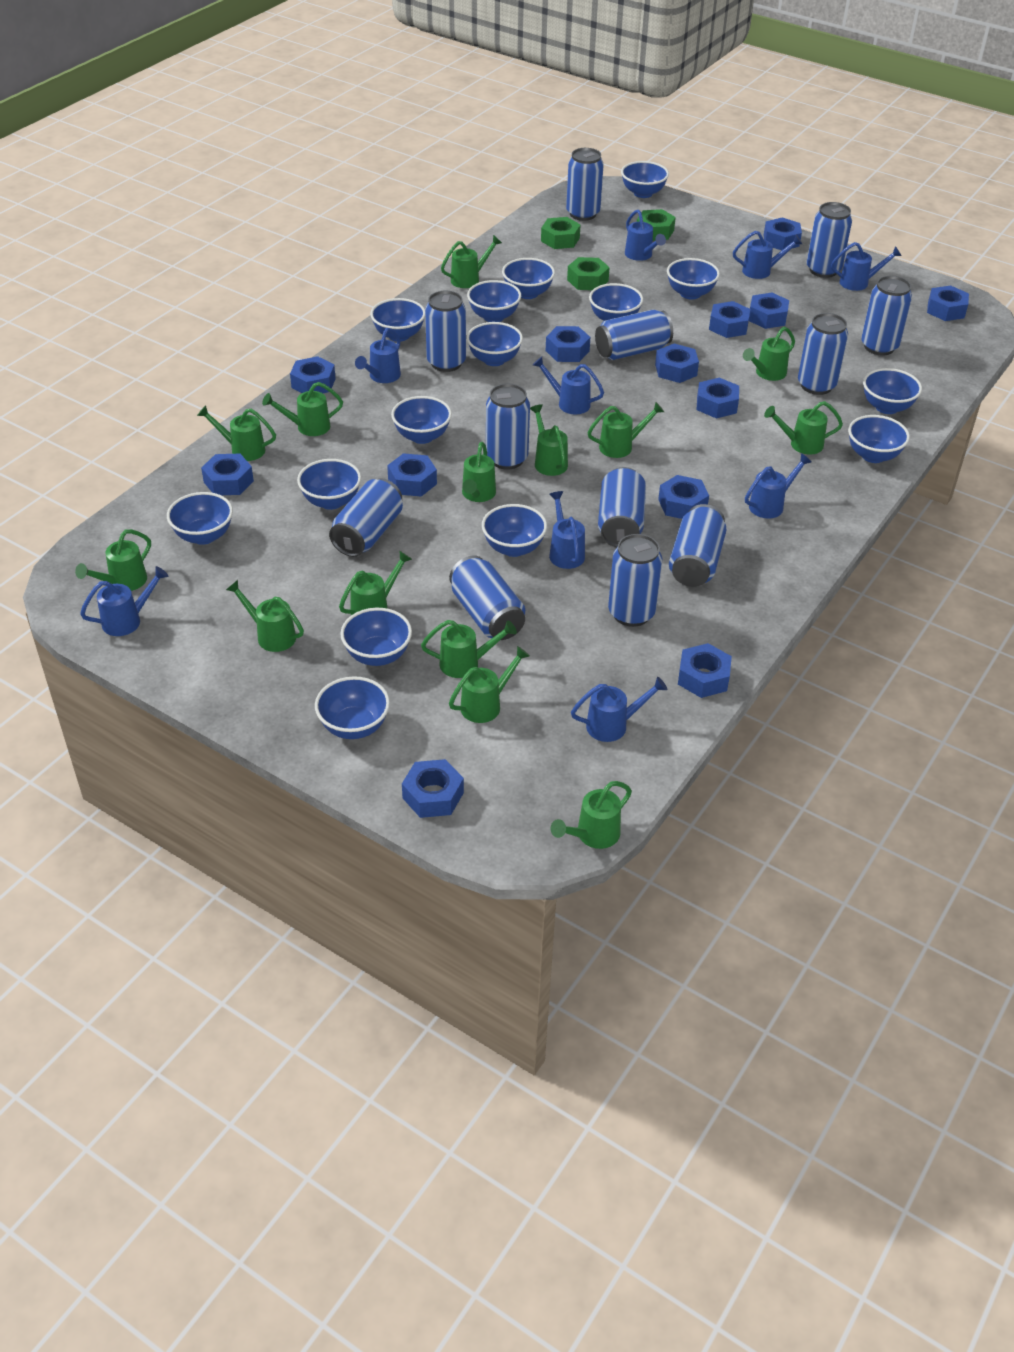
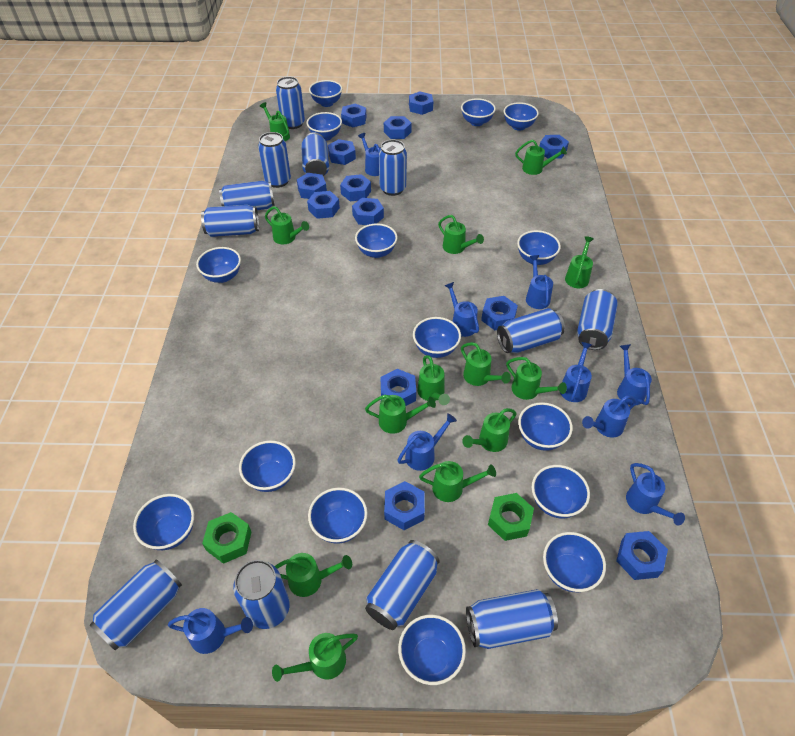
green nut: 3 -> 2
green watering can: 14 -> 13

